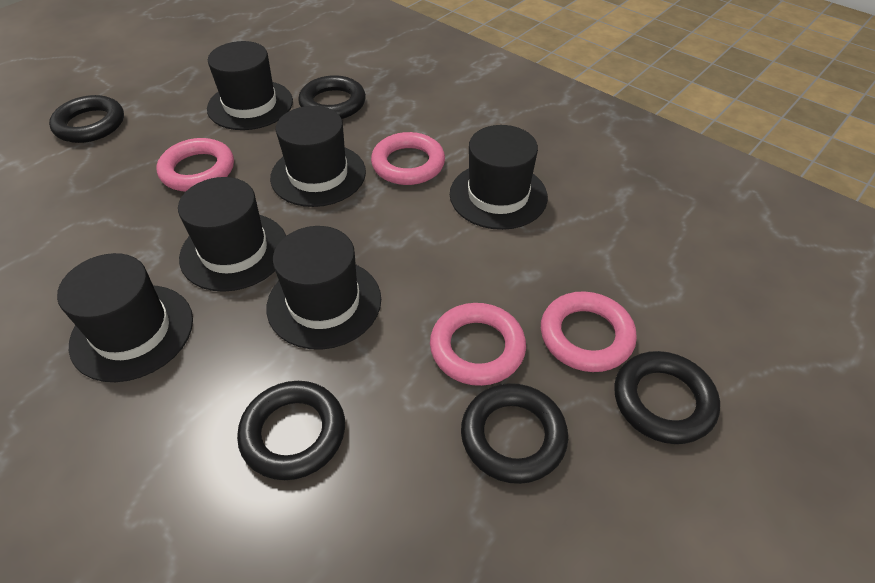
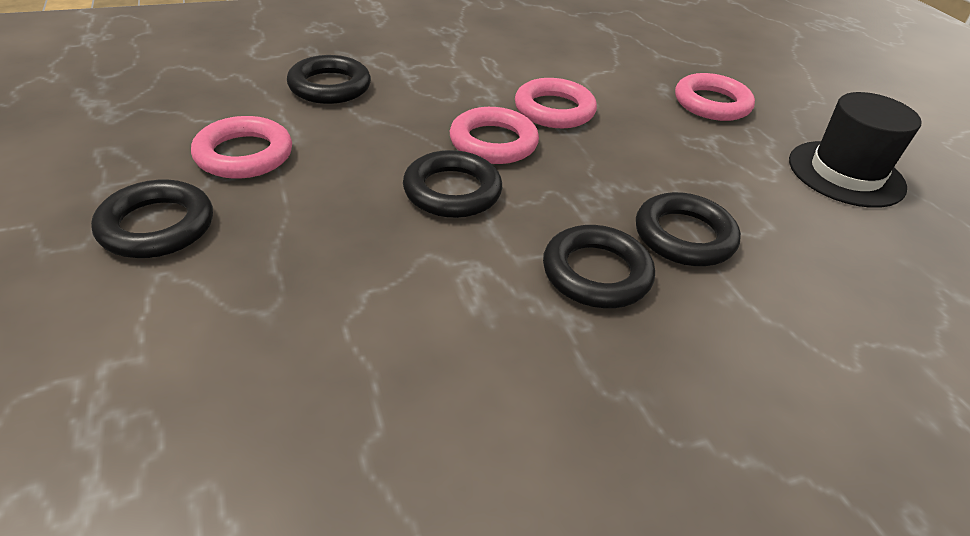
black hat: 6 -> 1

